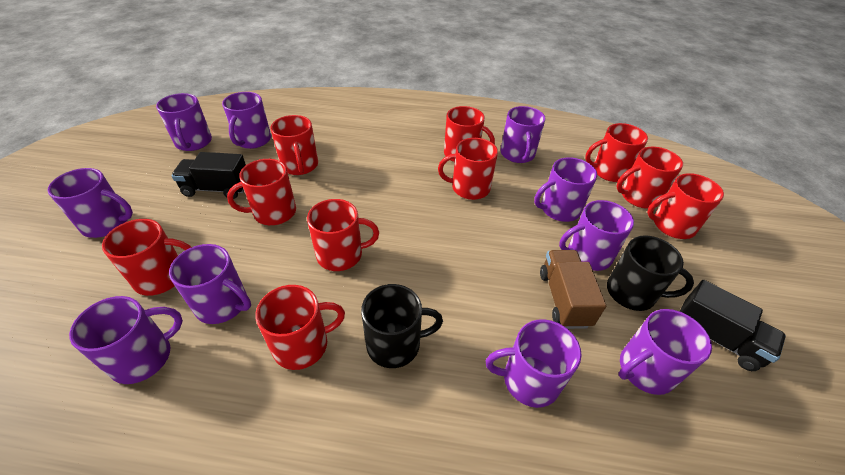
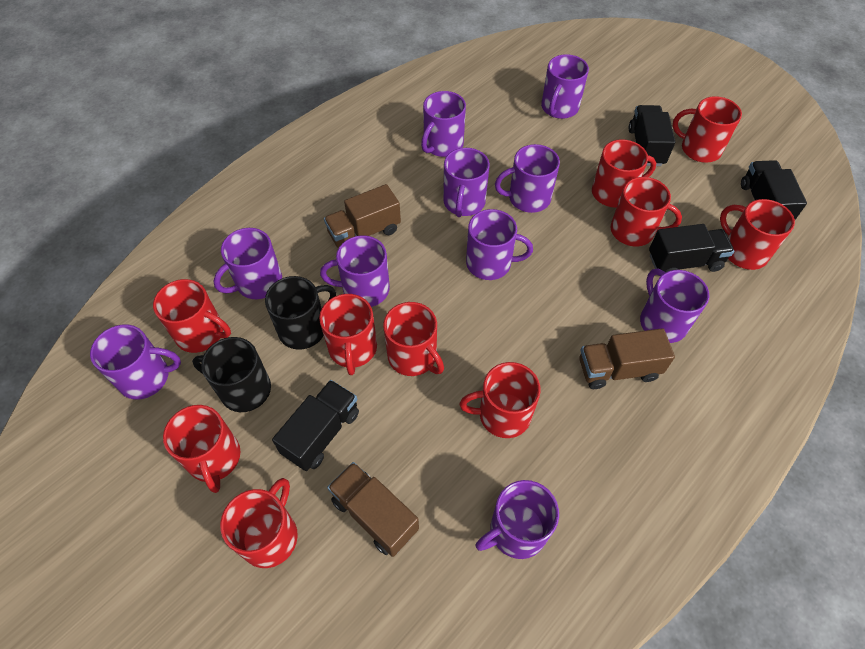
black truck: 2 -> 4
brown truck: 1 -> 3

